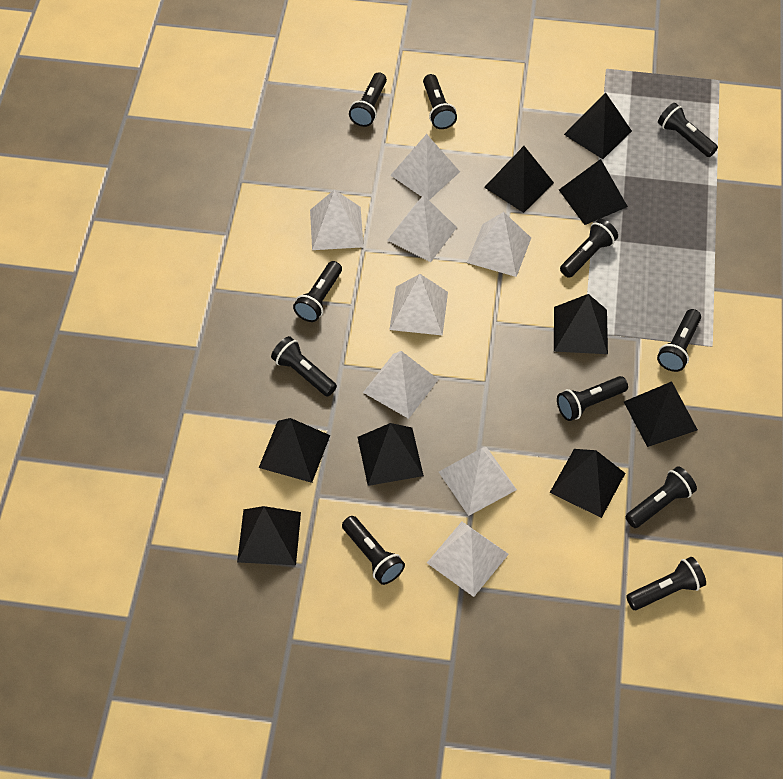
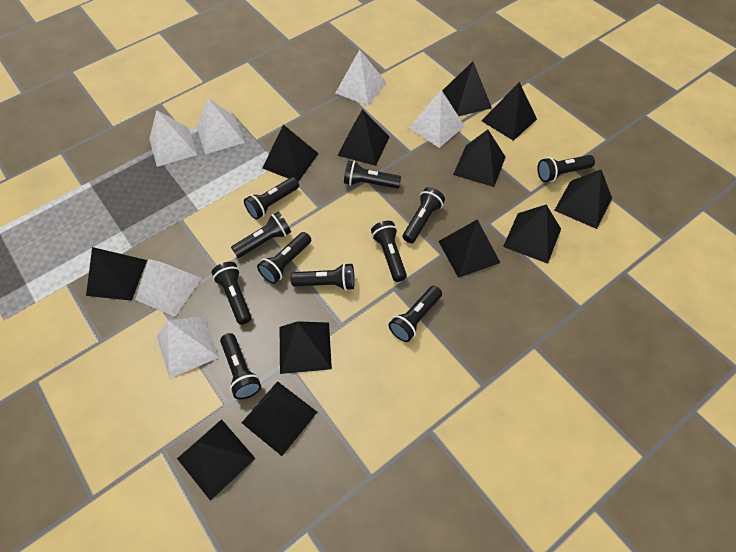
black pyramid: 9 -> 12
white pyramid: 8 -> 6

